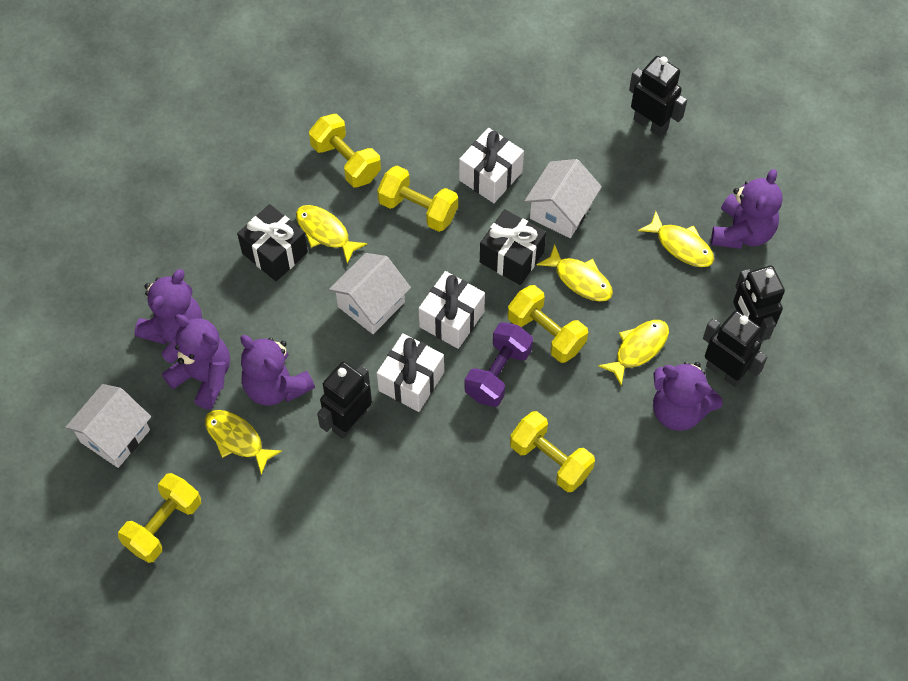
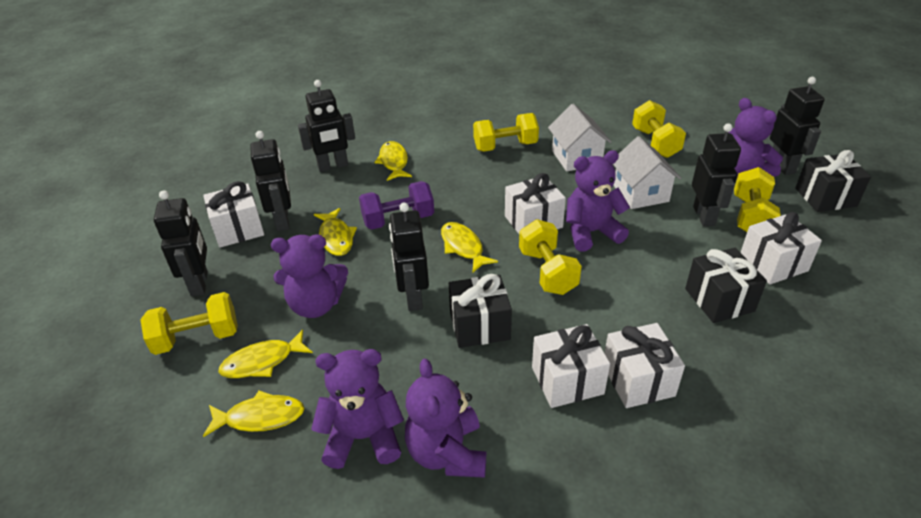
black gift: 2 -> 3
black robot: 4 -> 6
white gift: 3 -> 5
white house: 3 -> 2

